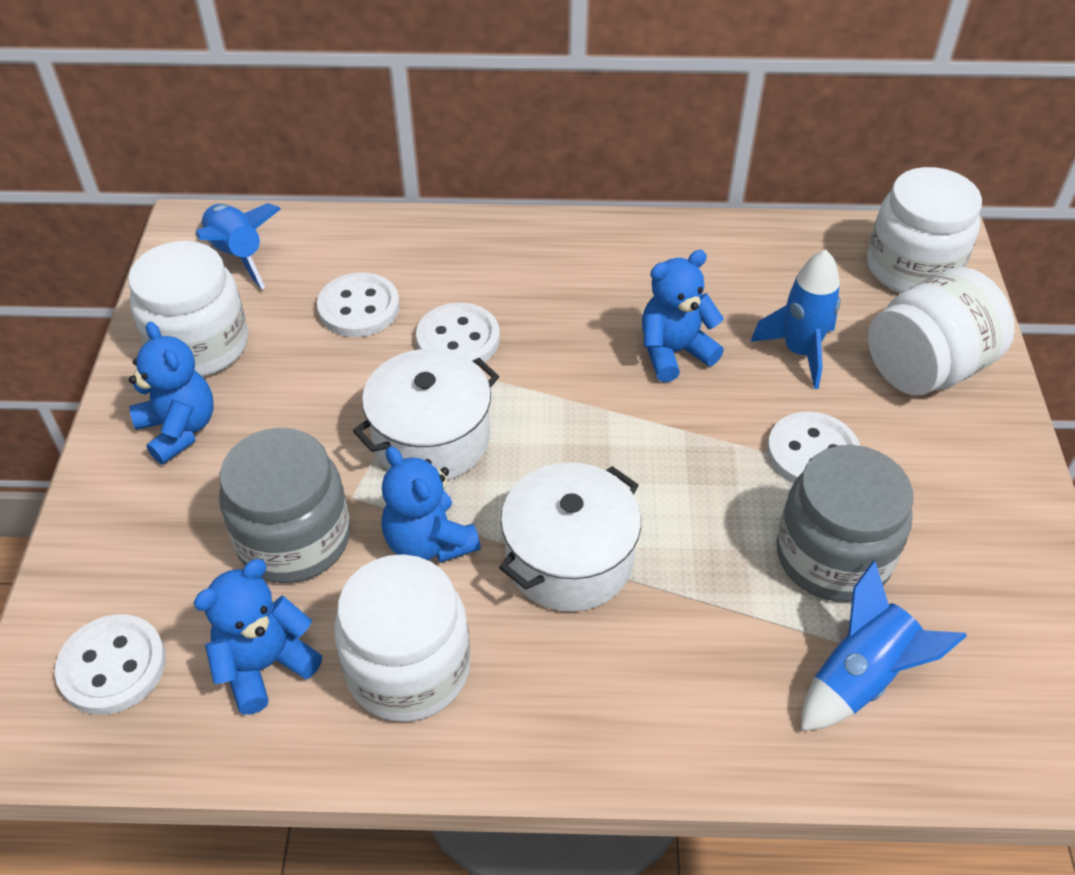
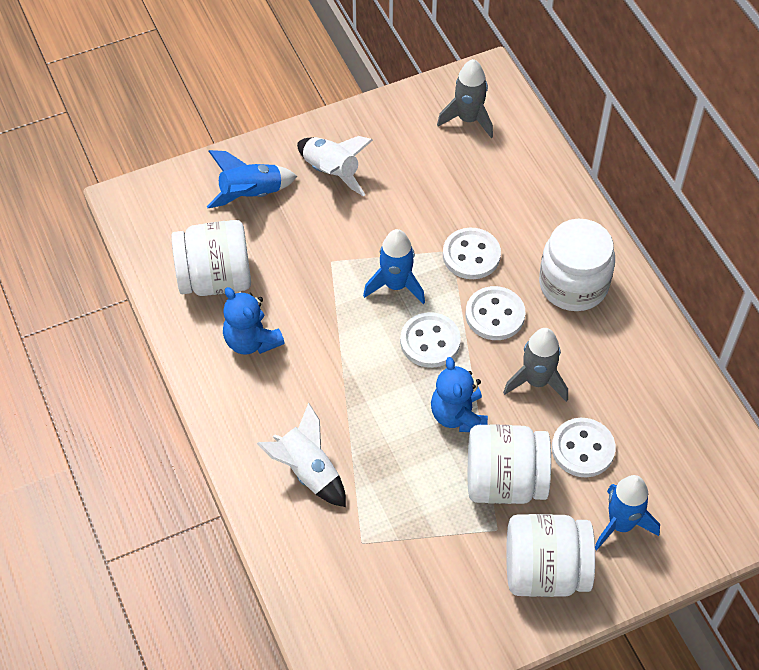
blue teddy bear: 4 -> 2
grey jar: 2 -> 0
grey rocket: 0 -> 2
white pot: 2 -> 0
white rocket: 0 -> 2

